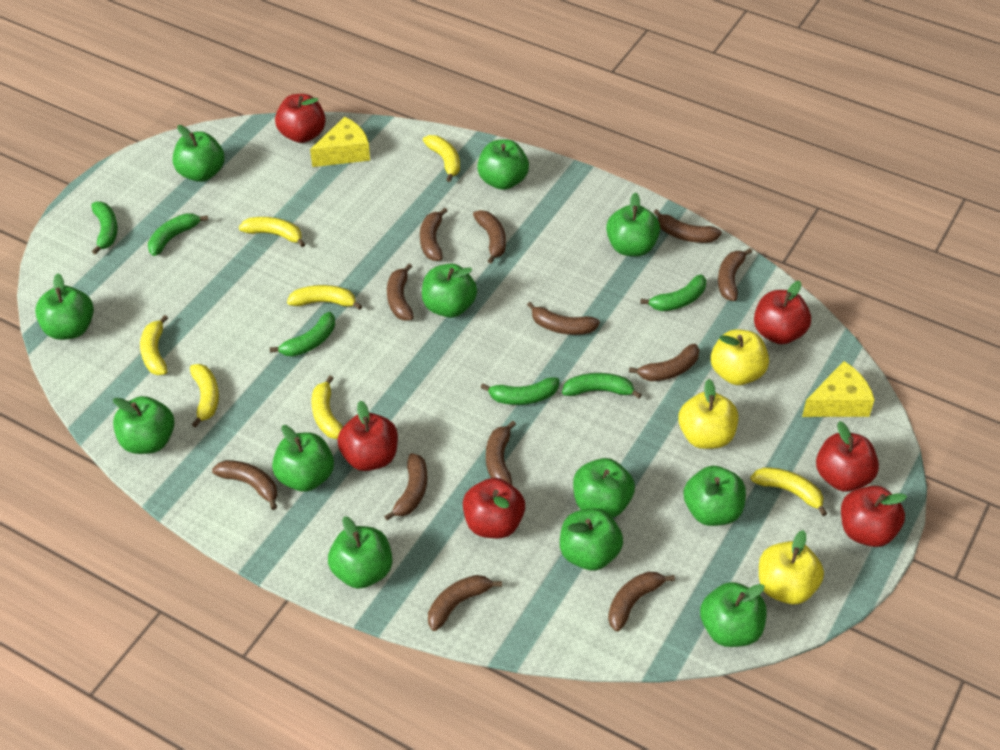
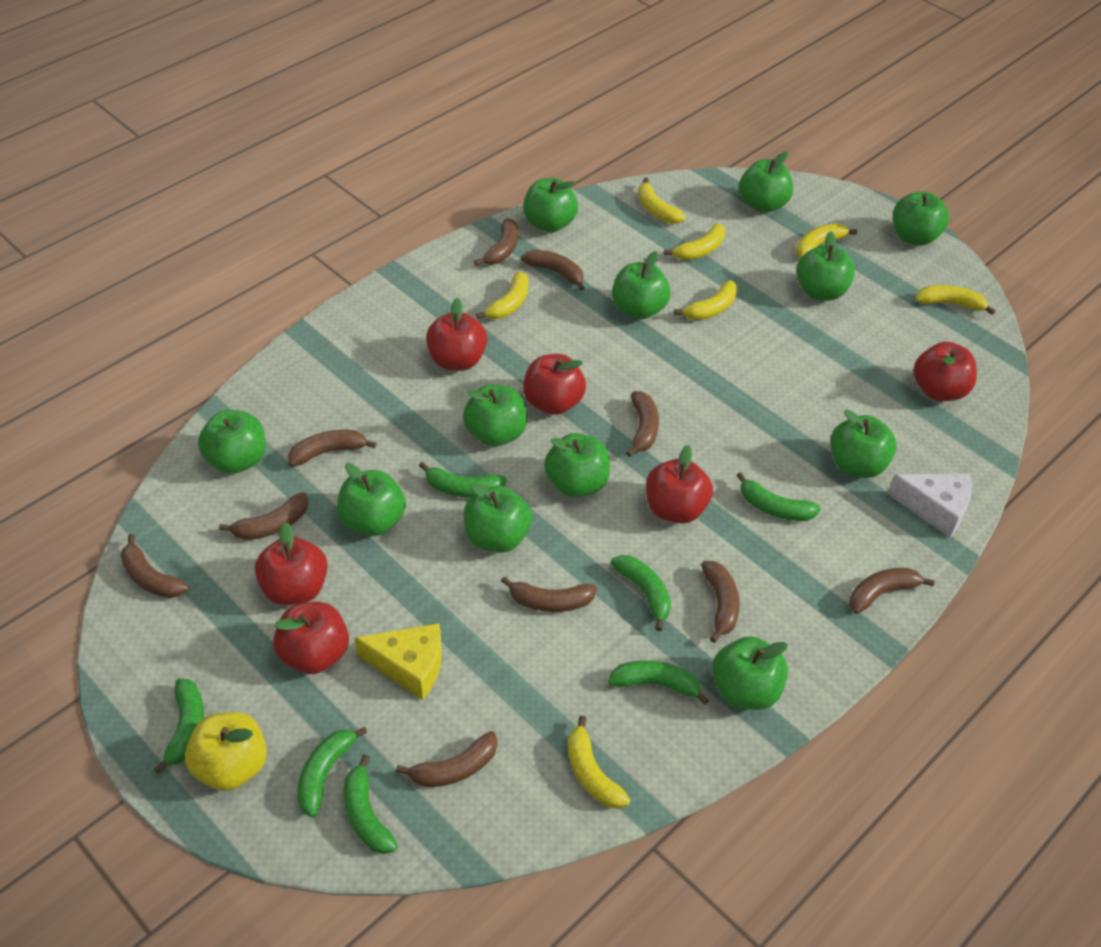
brown banana: 12 -> 10
green banana: 6 -> 7
white cheese: 0 -> 1
yellow apple: 3 -> 1
yellow cheese: 2 -> 1

